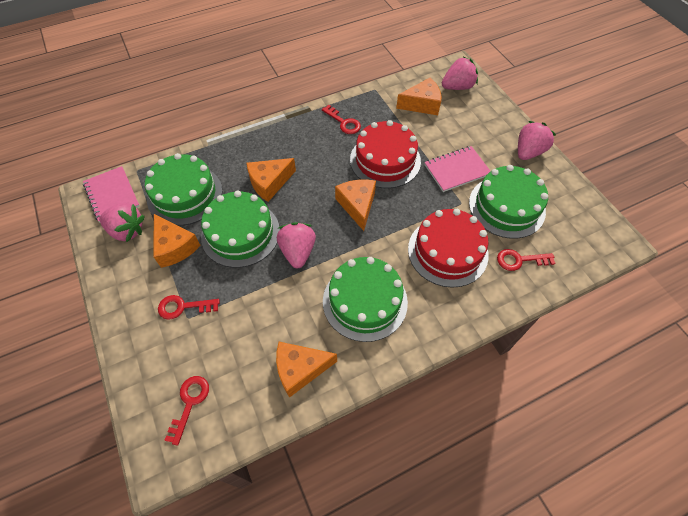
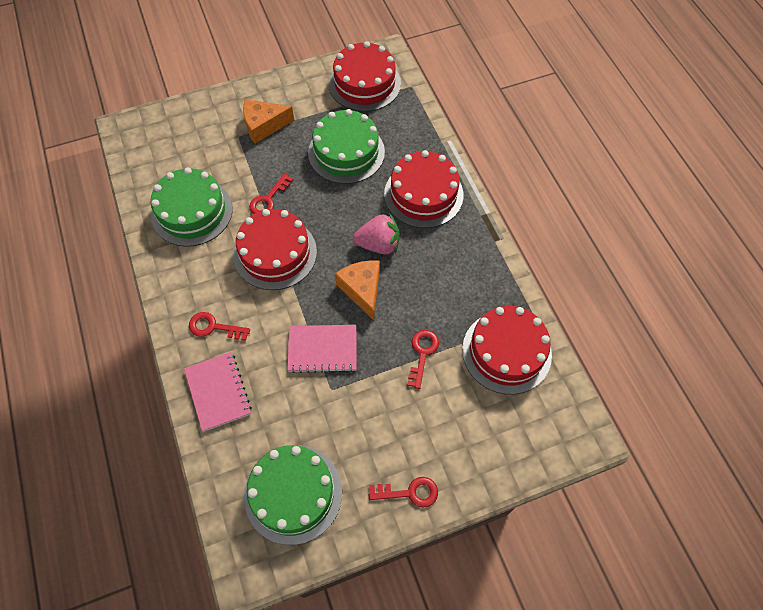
green cake: 4 -> 3
orange cheese: 5 -> 2
pink strawberry: 4 -> 1
red cake: 2 -> 4

